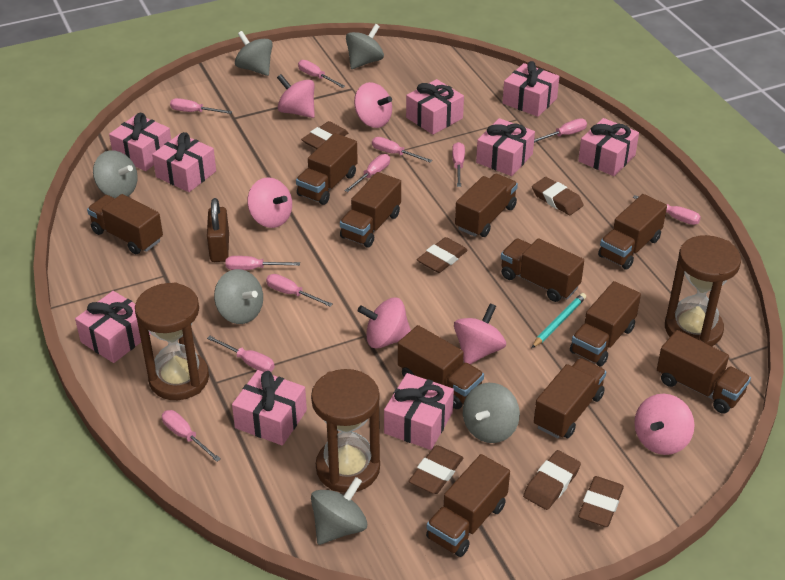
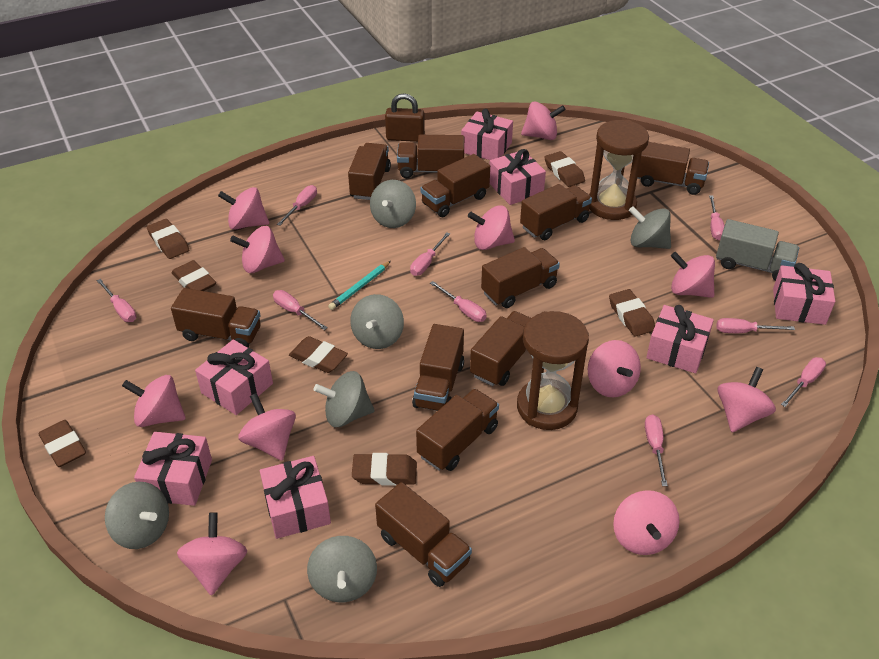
brown eraser: 6 -> 7
brown hourglass: 3 -> 2
grey truck: 0 -> 1
pink gift: 9 -> 7
pink screwdriver: 11 -> 9
pink spinning top: 6 -> 11

